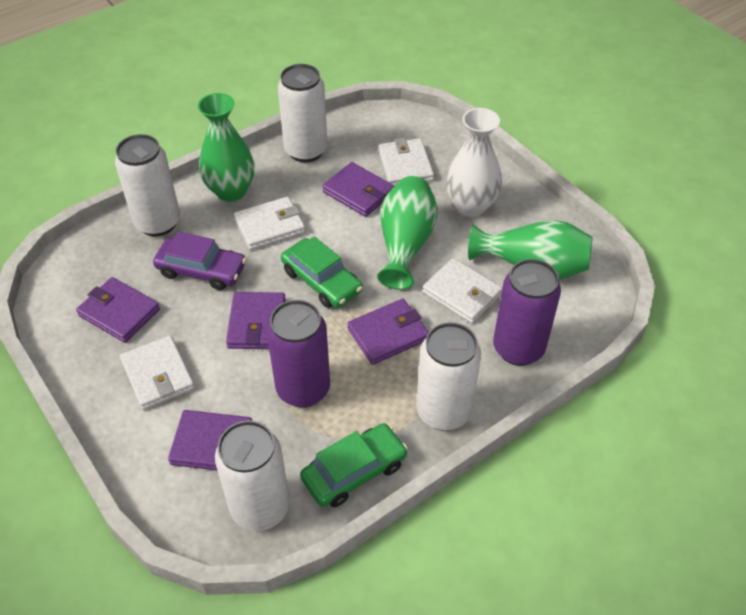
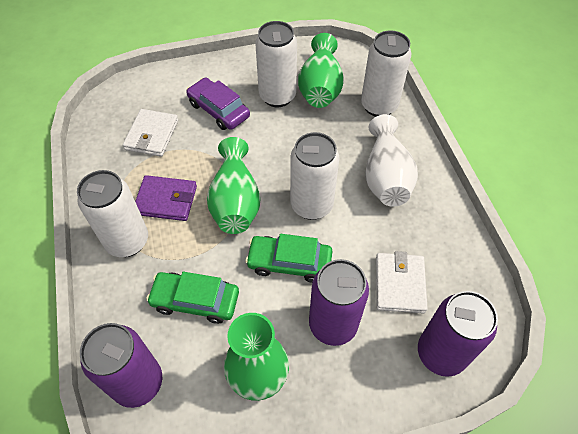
purple can: 2 -> 3
purple wallet: 5 -> 1
white wallet: 4 -> 2

